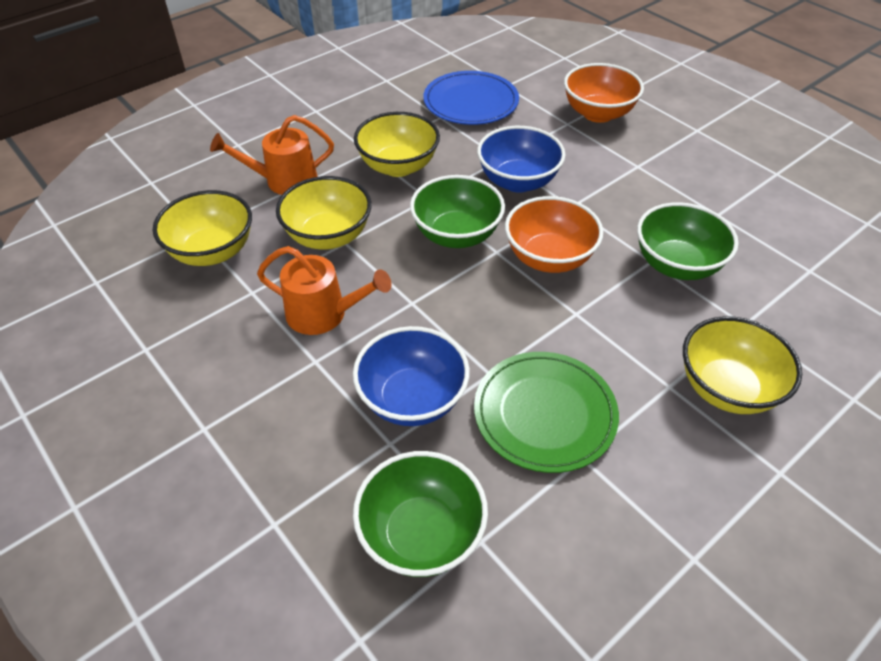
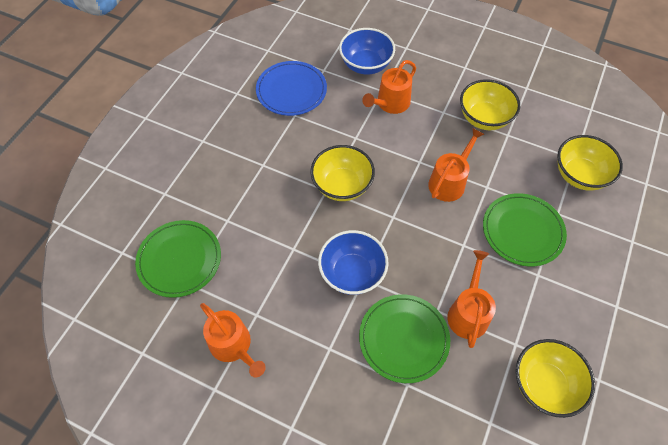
green bowl: 3 -> 0
green plate: 1 -> 3
orange bowl: 2 -> 0
orange watering can: 2 -> 4

